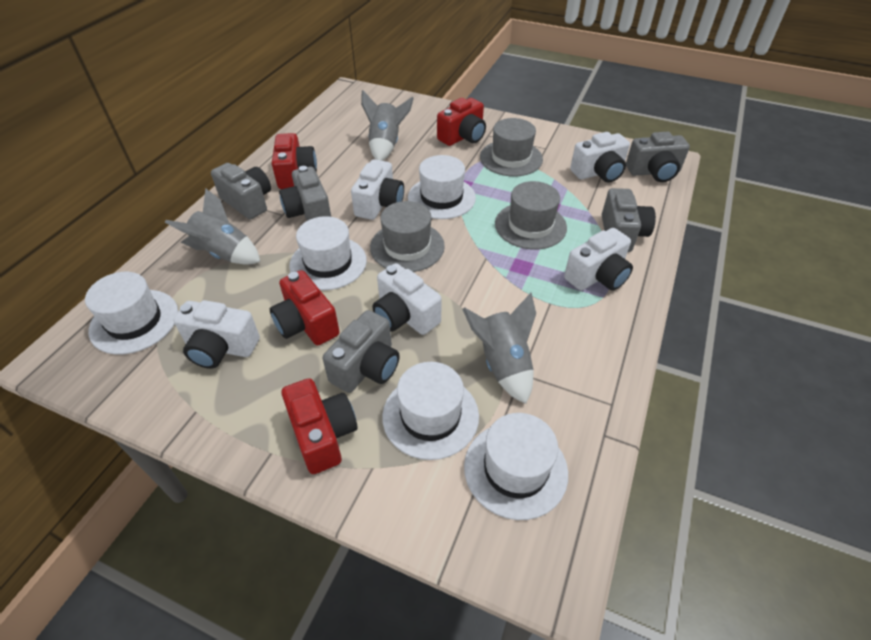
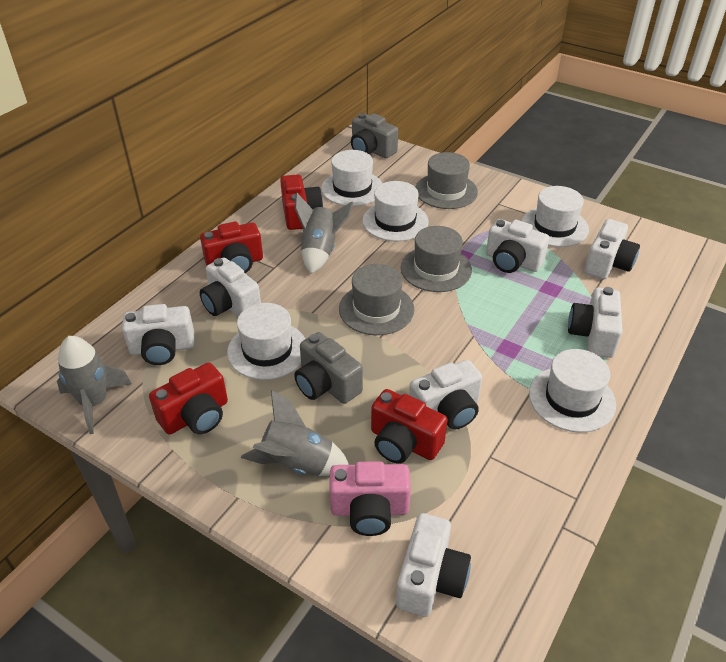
grey camera: 5 -> 2
pink camera: 0 -> 1
white camera: 5 -> 7

